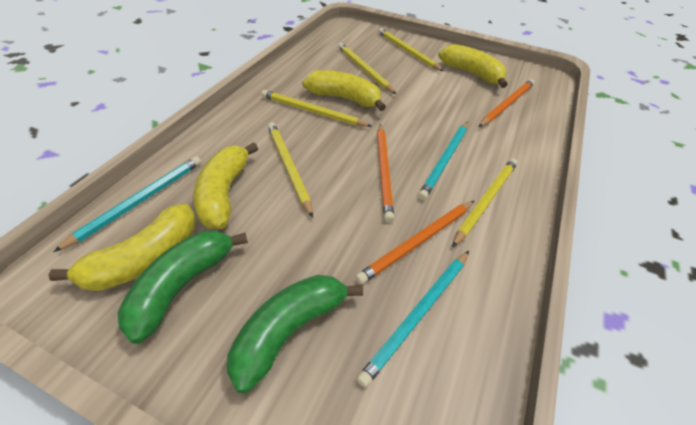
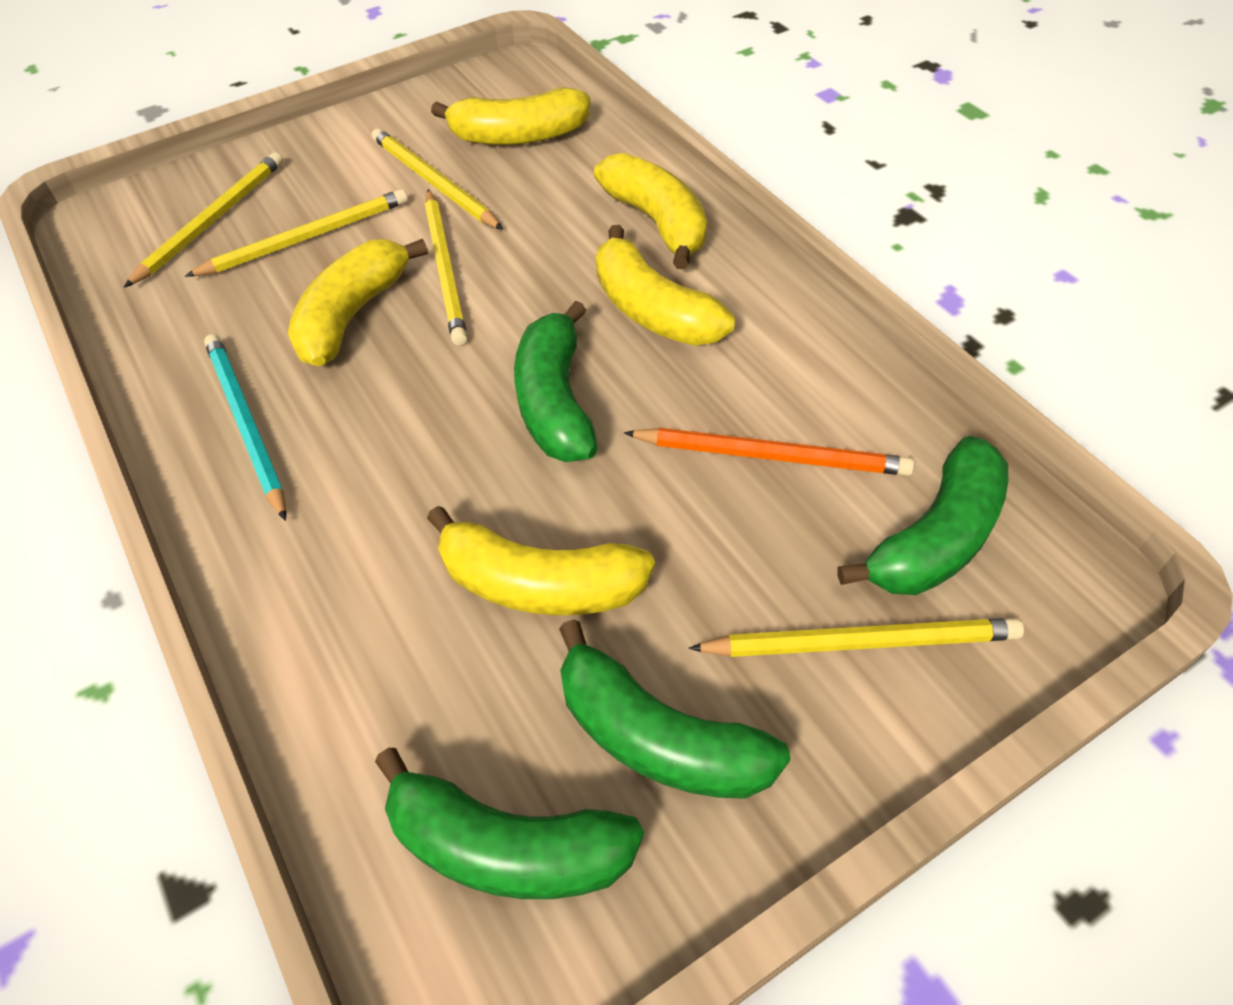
green banana: 2 -> 4
orange pencil: 3 -> 1
turquoise pencil: 3 -> 1
yellow banana: 4 -> 5

